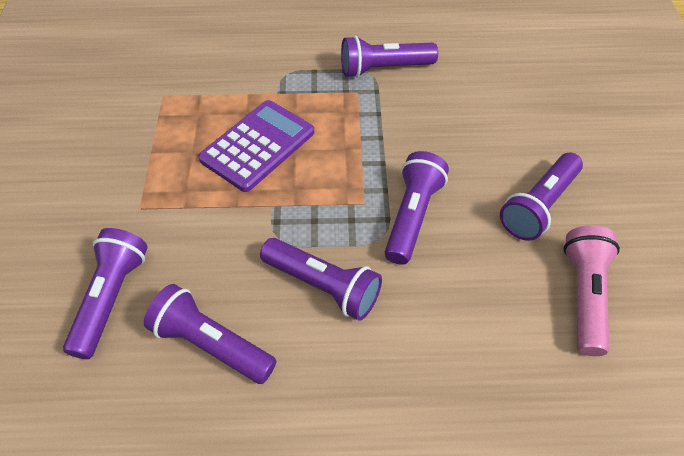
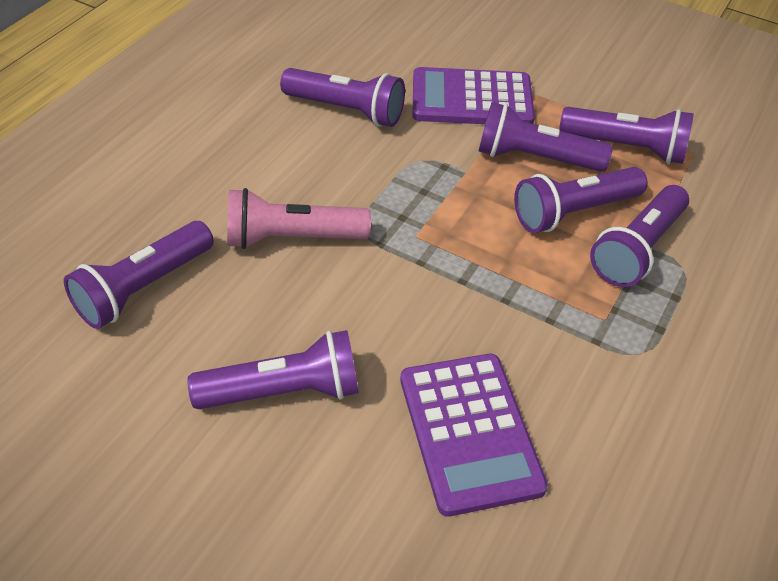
purple calculator: 1 -> 2
purple flashlight: 6 -> 7

